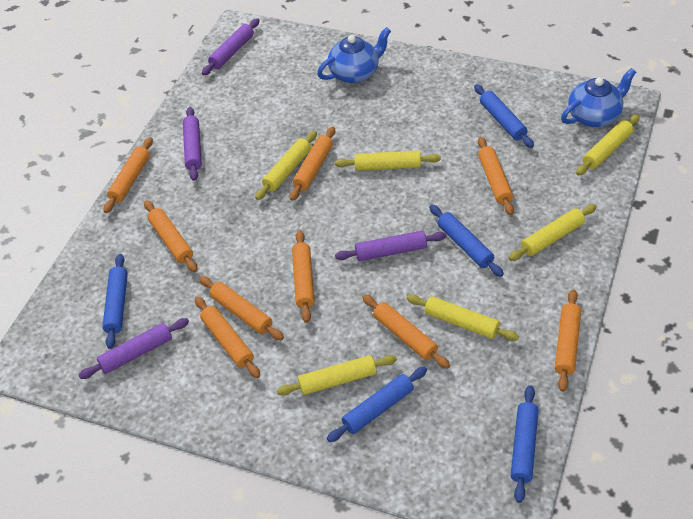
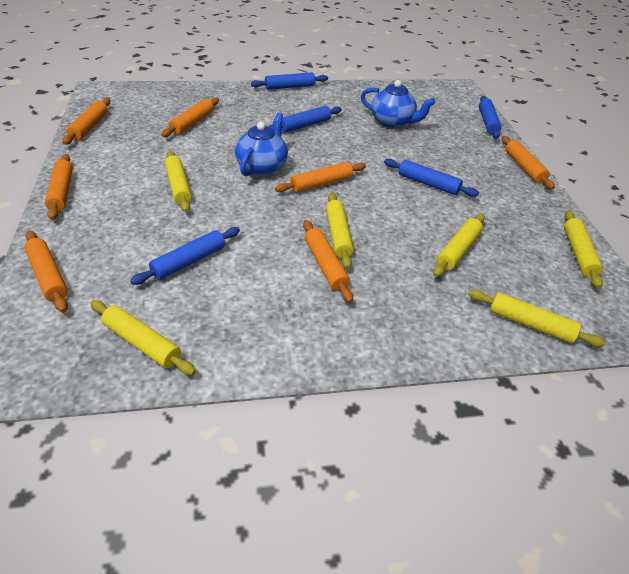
orange rolling pin: 9 -> 7
purple rolling pin: 4 -> 0

